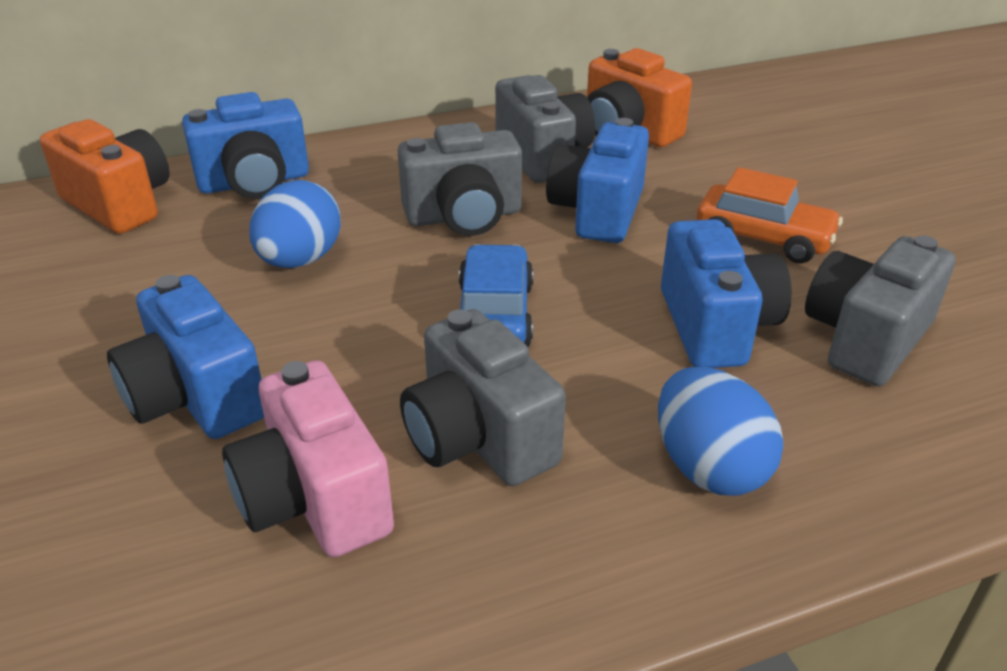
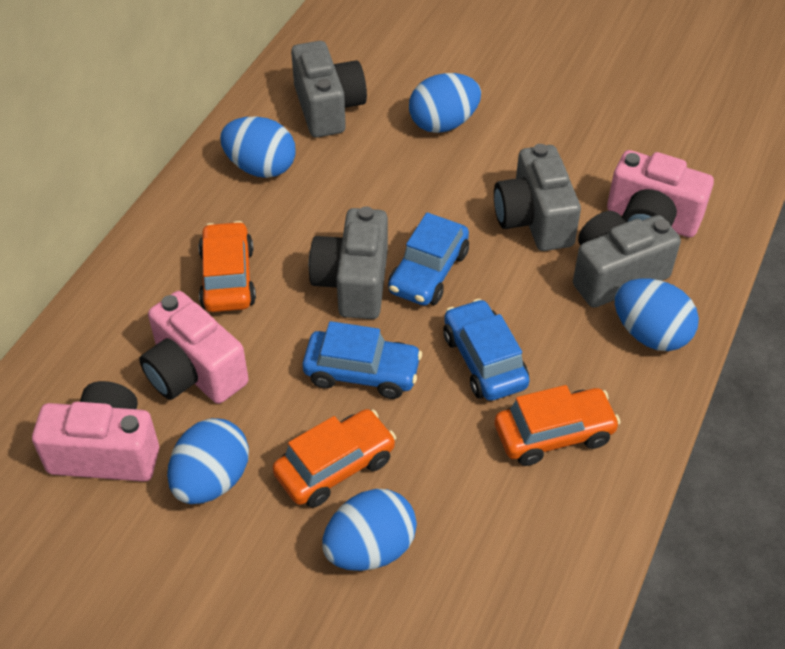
blue camera: 4 -> 0
blue car: 1 -> 3
blue egg: 2 -> 5
orange camera: 2 -> 0
orange car: 1 -> 3
pink camera: 1 -> 3

